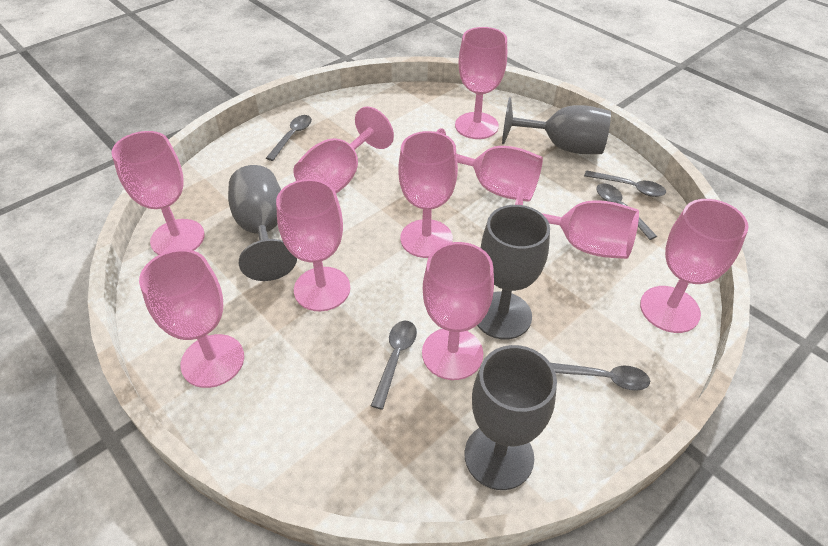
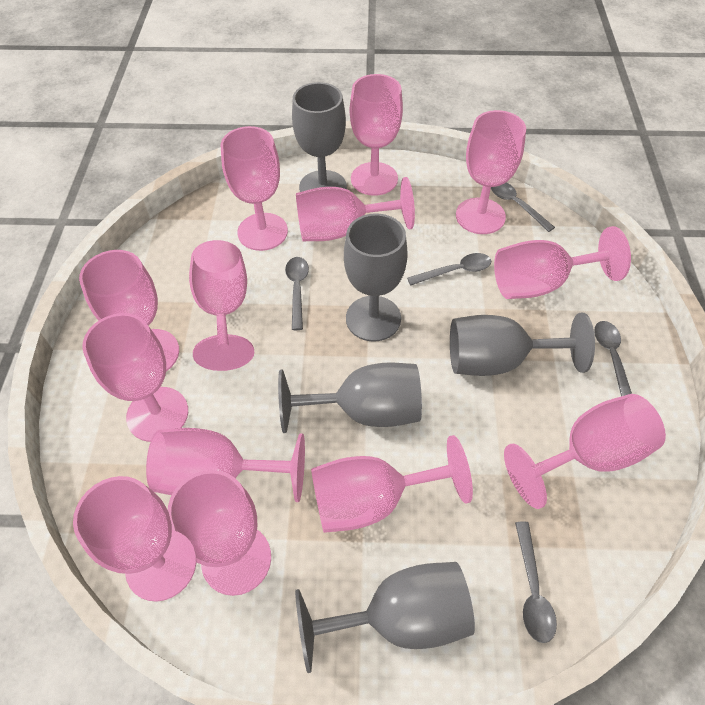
grey goblet: 4 -> 5
pink goblet: 10 -> 13

